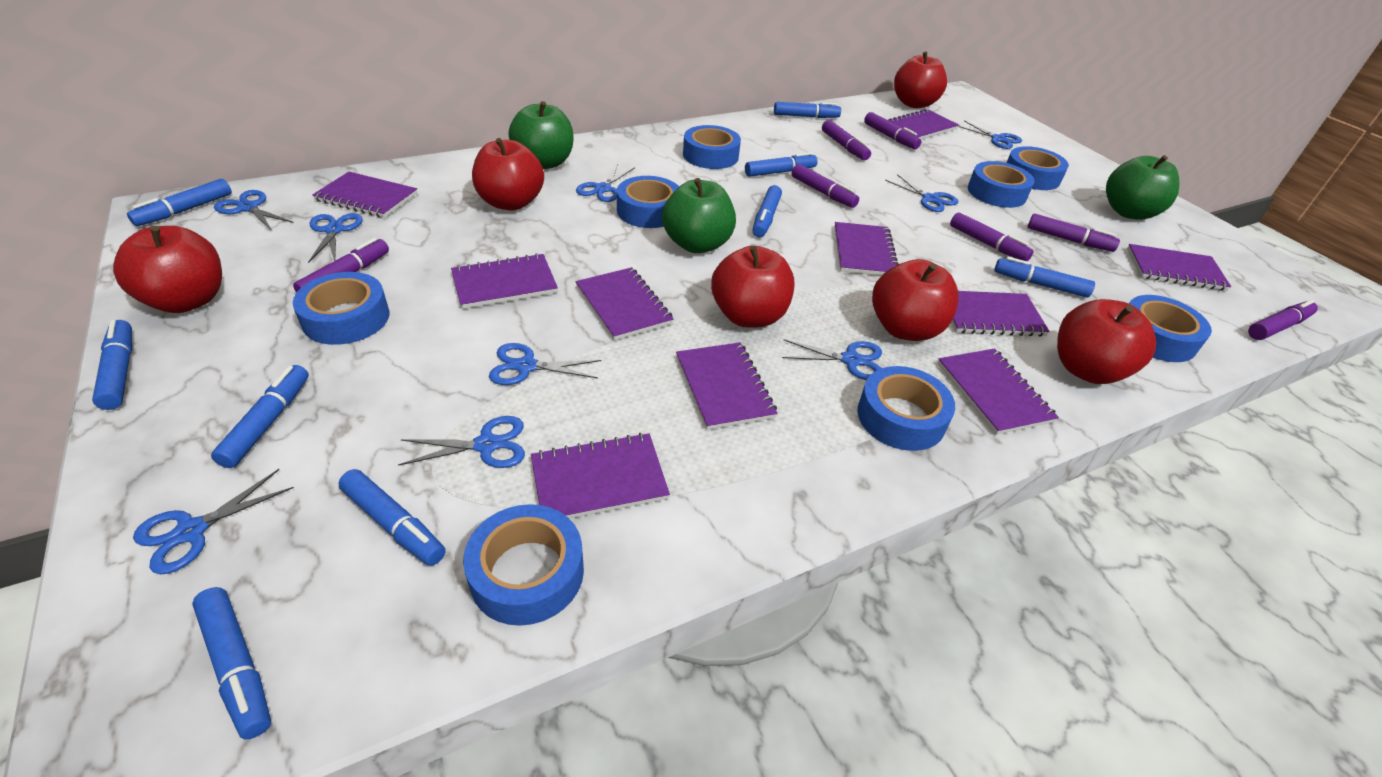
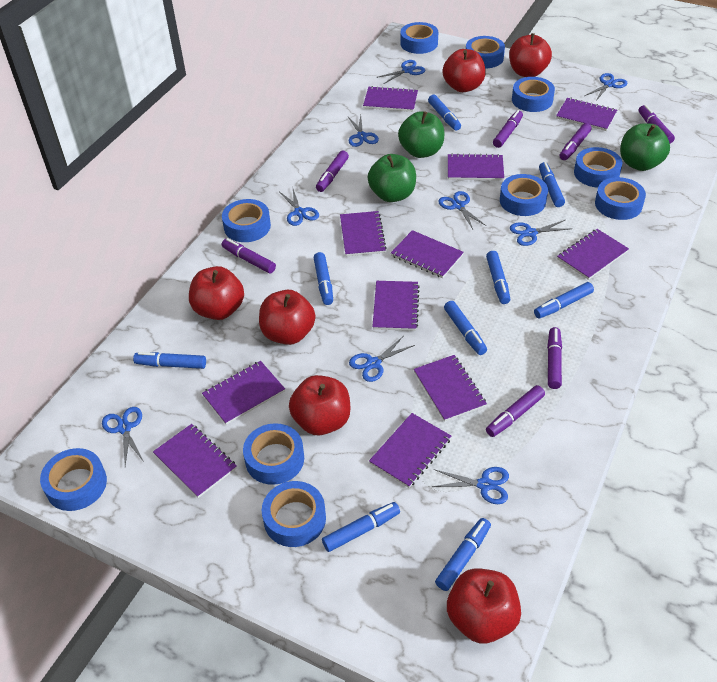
blue tape: 8 -> 10
purple notebook: 10 -> 11

